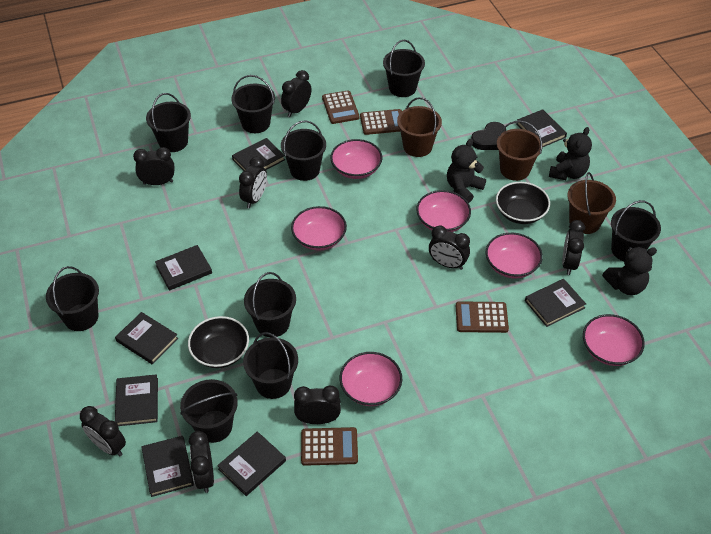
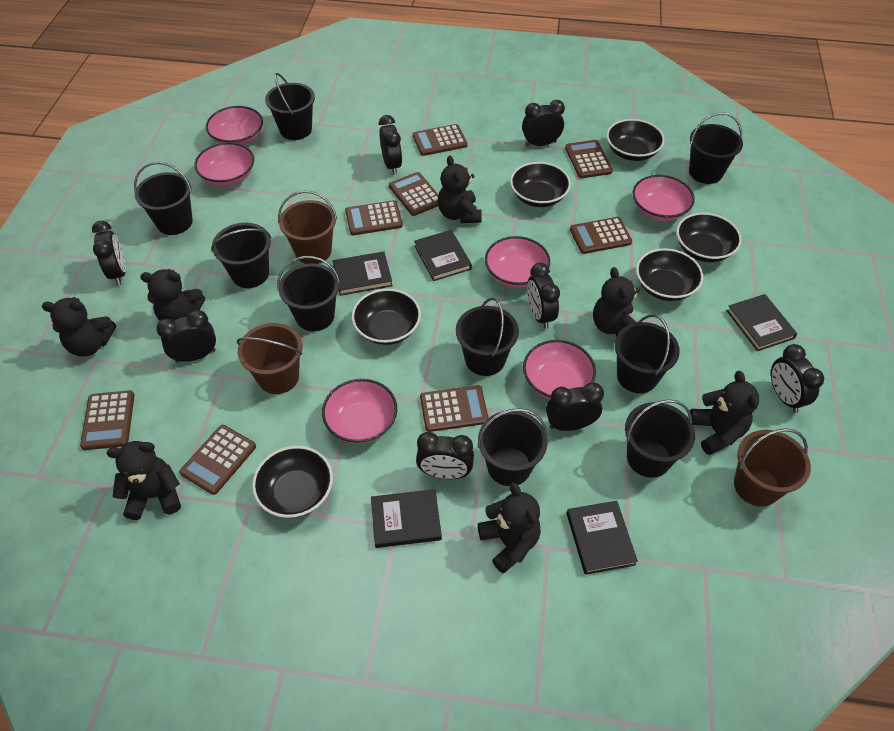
black book: 8 -> 5
black bowl: 2 -> 6
black heart: 1 -> 0
black teddy bear: 3 -> 7
brown calculator: 4 -> 8

